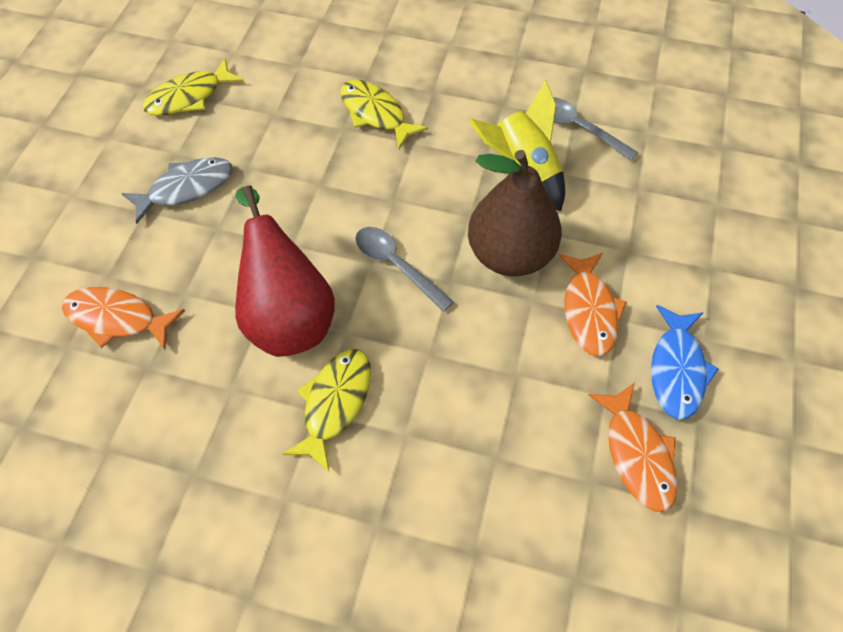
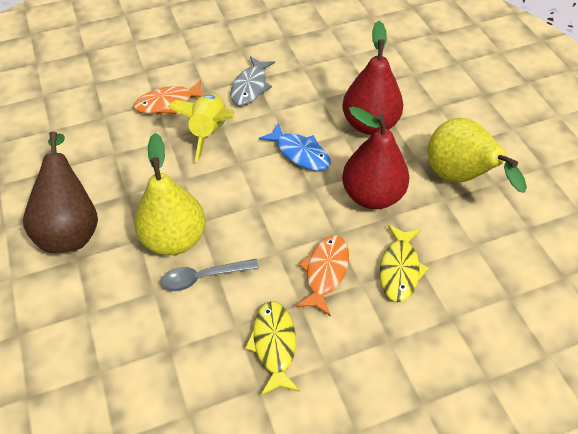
grey spoon: 2 -> 1
orange fish: 3 -> 2
red pear: 1 -> 2
yellow fish: 3 -> 2
yellow pear: 0 -> 2

